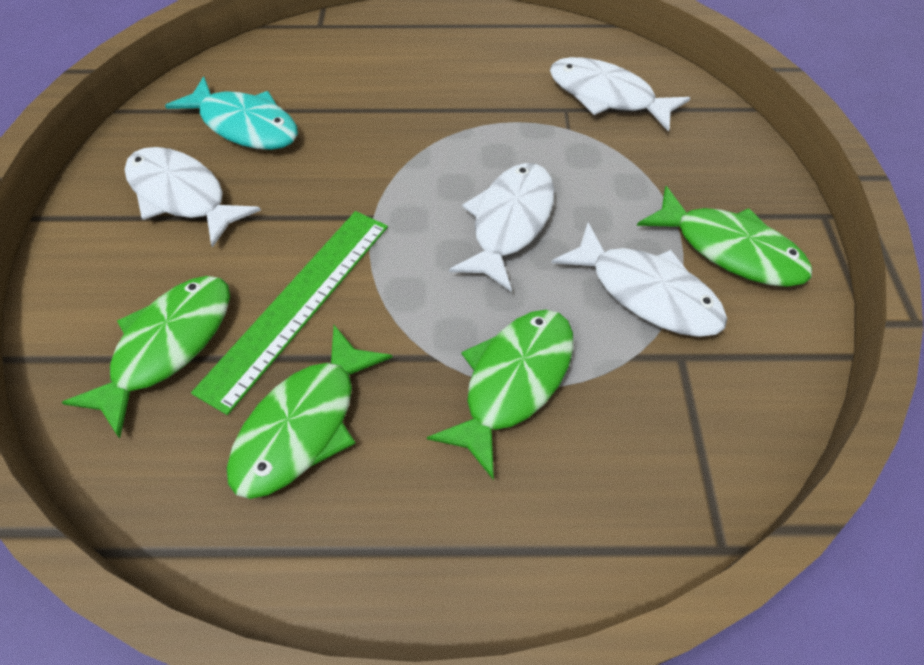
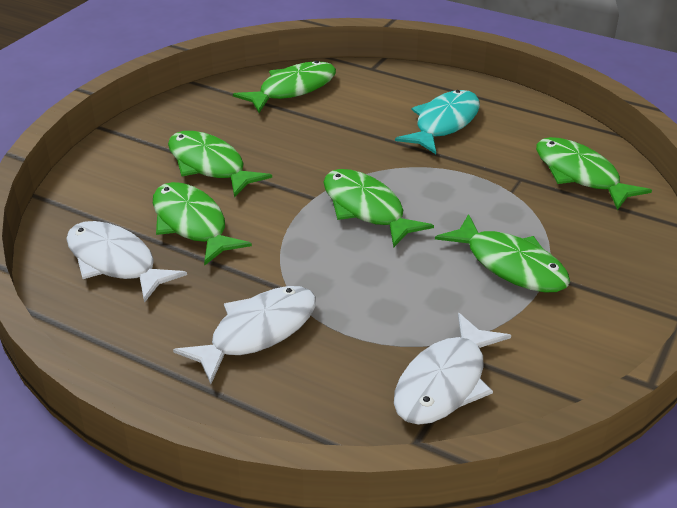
green fish: 4 -> 6
green ruler: 1 -> 0
white fish: 4 -> 3

